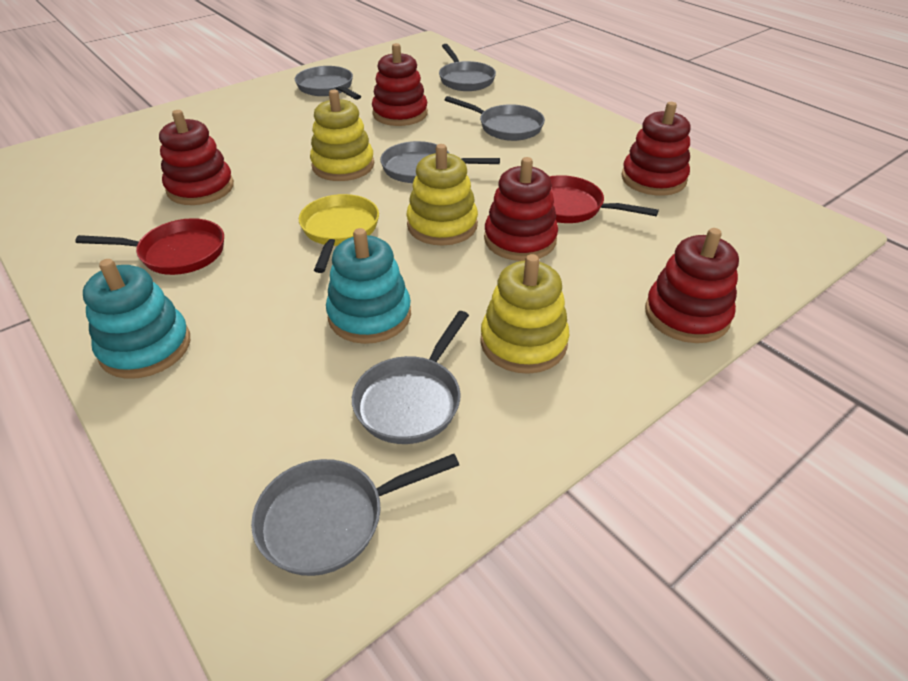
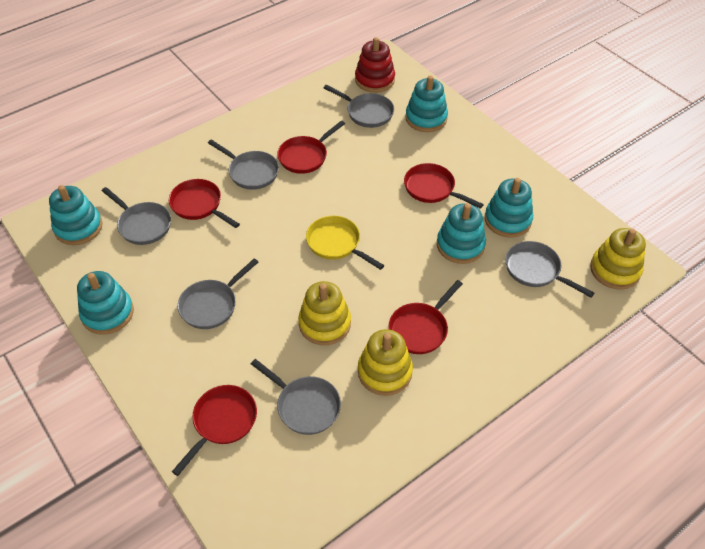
red pan: 2 -> 5
red stacking toy: 5 -> 1
turquoise stacking toy: 2 -> 5

